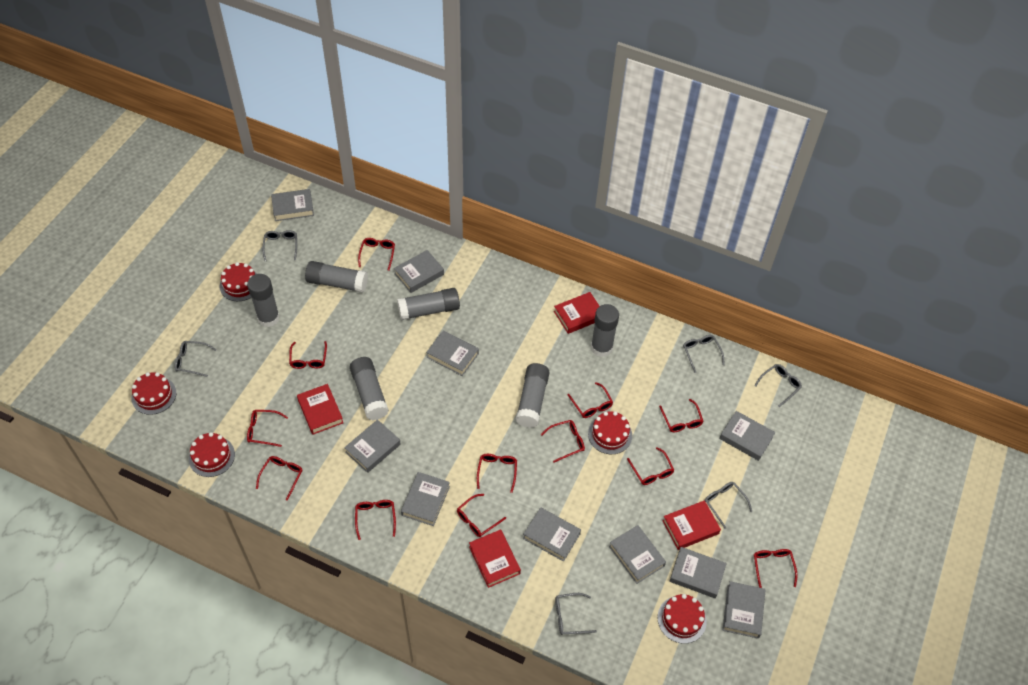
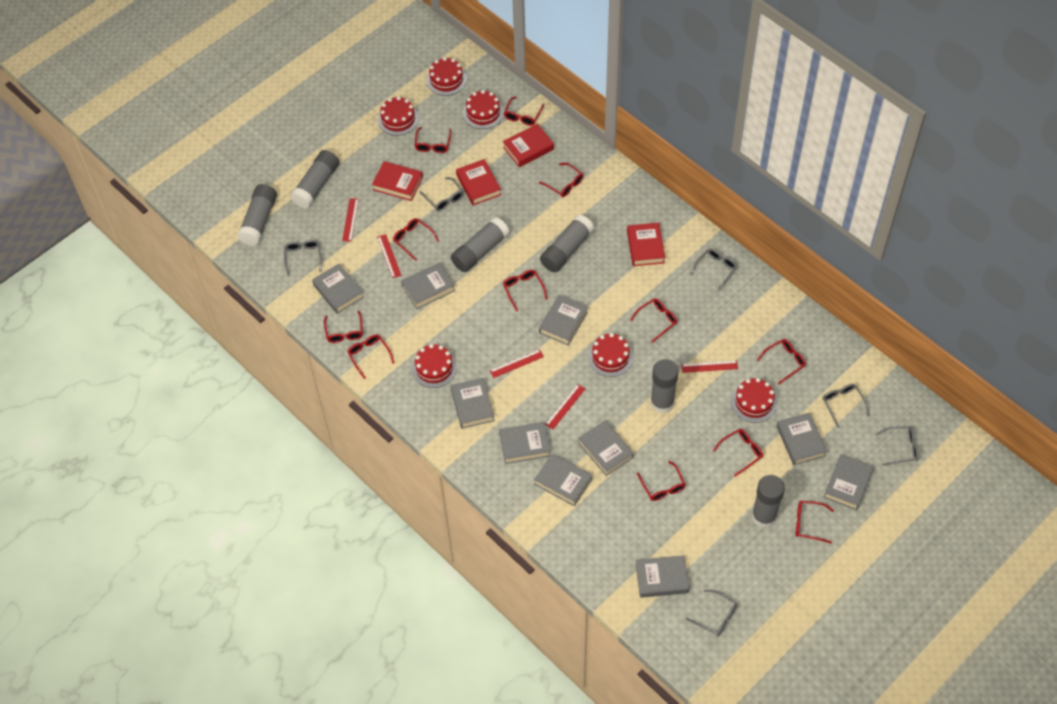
red cake: 5 -> 6
red ruler: 0 -> 5

